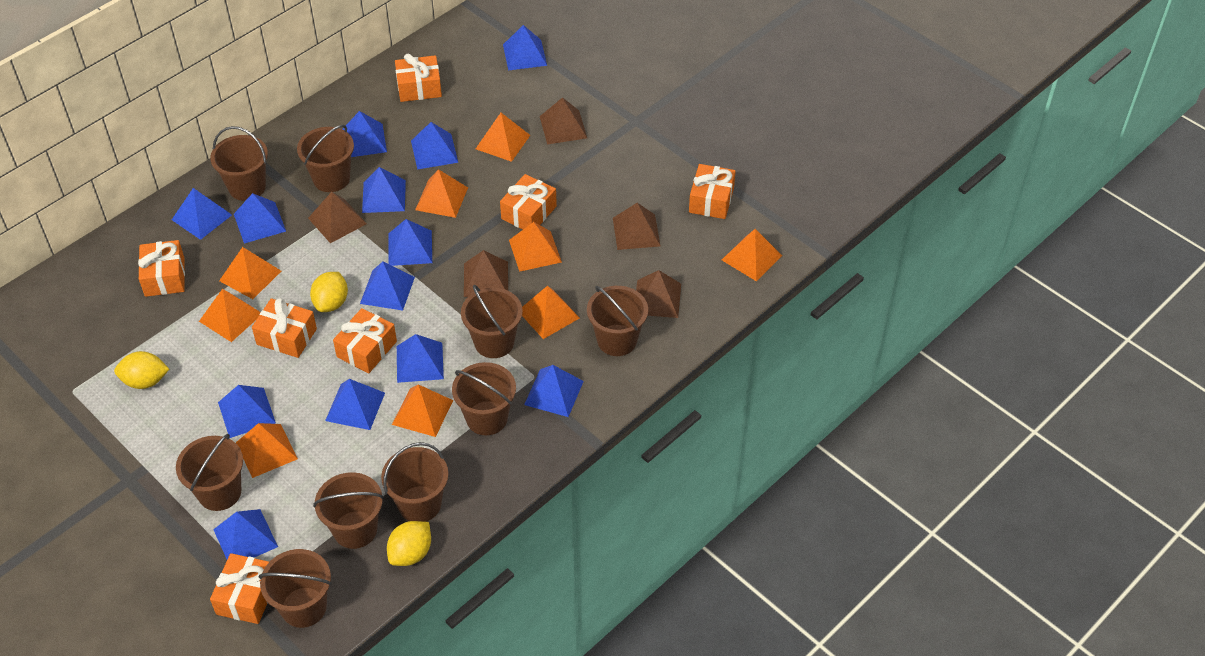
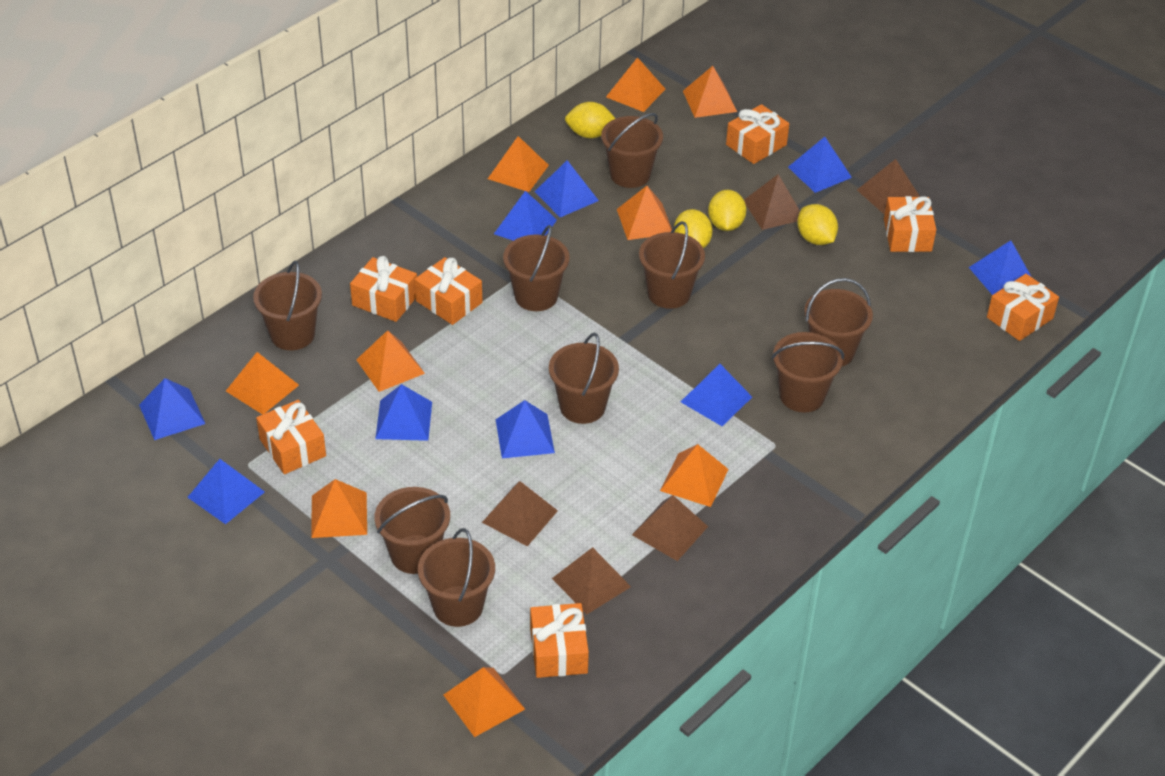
blue pyramid: 13 -> 9
yellow lemon: 3 -> 4

